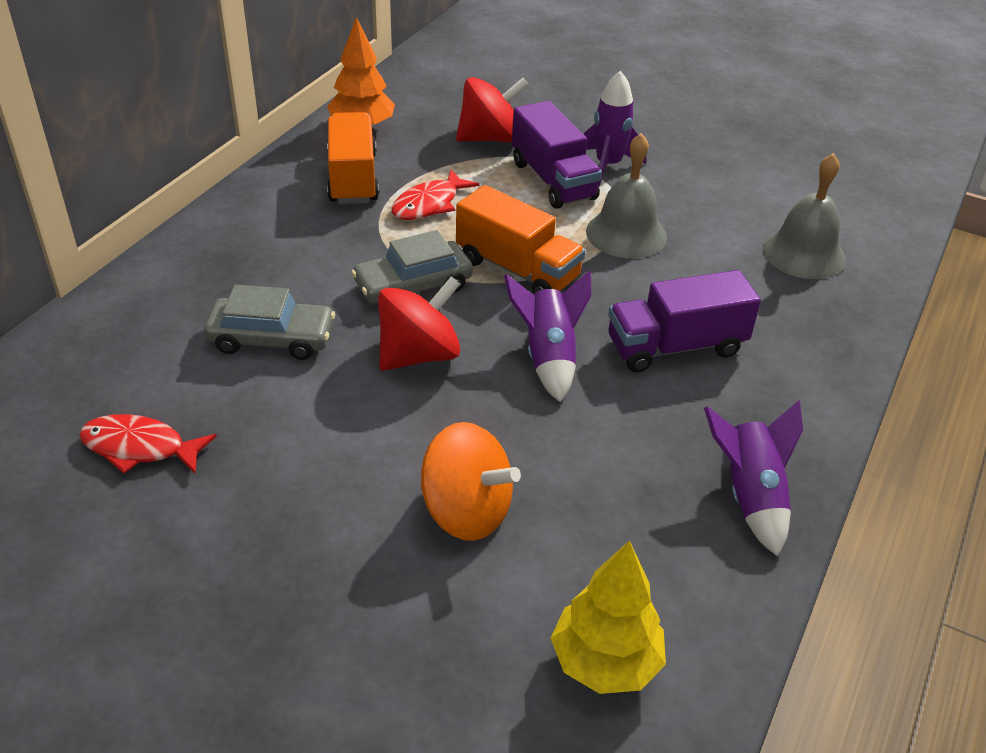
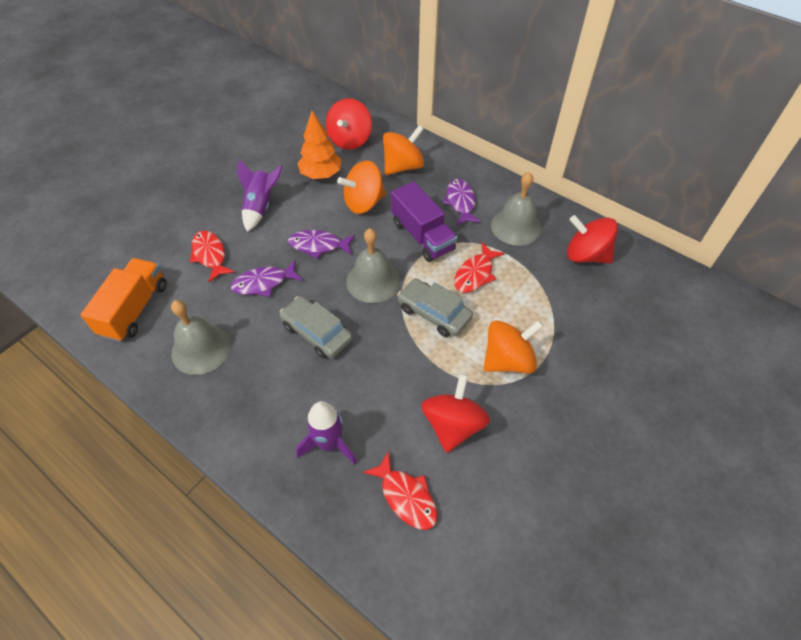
grey bell: 2 -> 3
orange spinning top: 1 -> 3
orange truck: 2 -> 1
purple fish: 0 -> 3
purple rocket: 3 -> 2
purple truck: 2 -> 1
red fish: 2 -> 3
red spinning top: 2 -> 3
yellow tree: 1 -> 0

